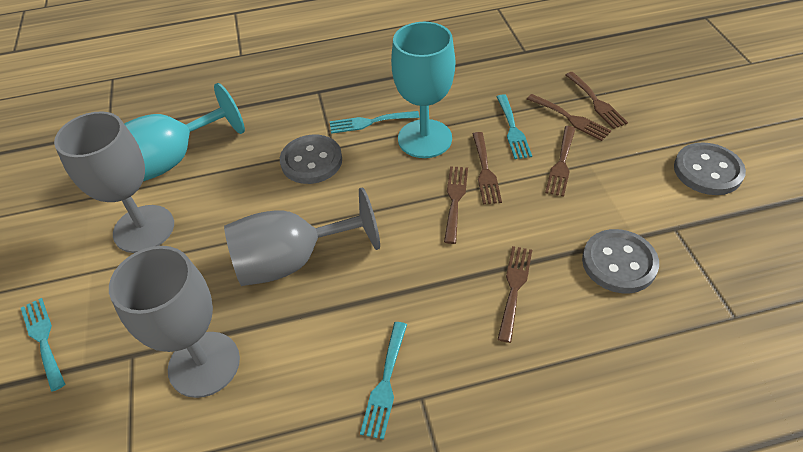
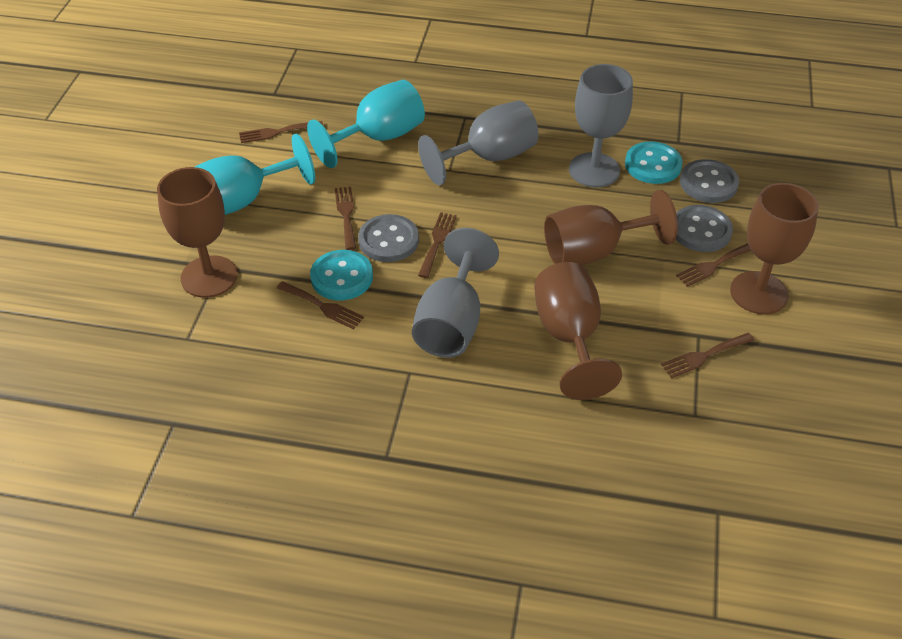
brown goblet: 0 -> 4
turquoise button: 0 -> 2
turquoise fork: 4 -> 0

